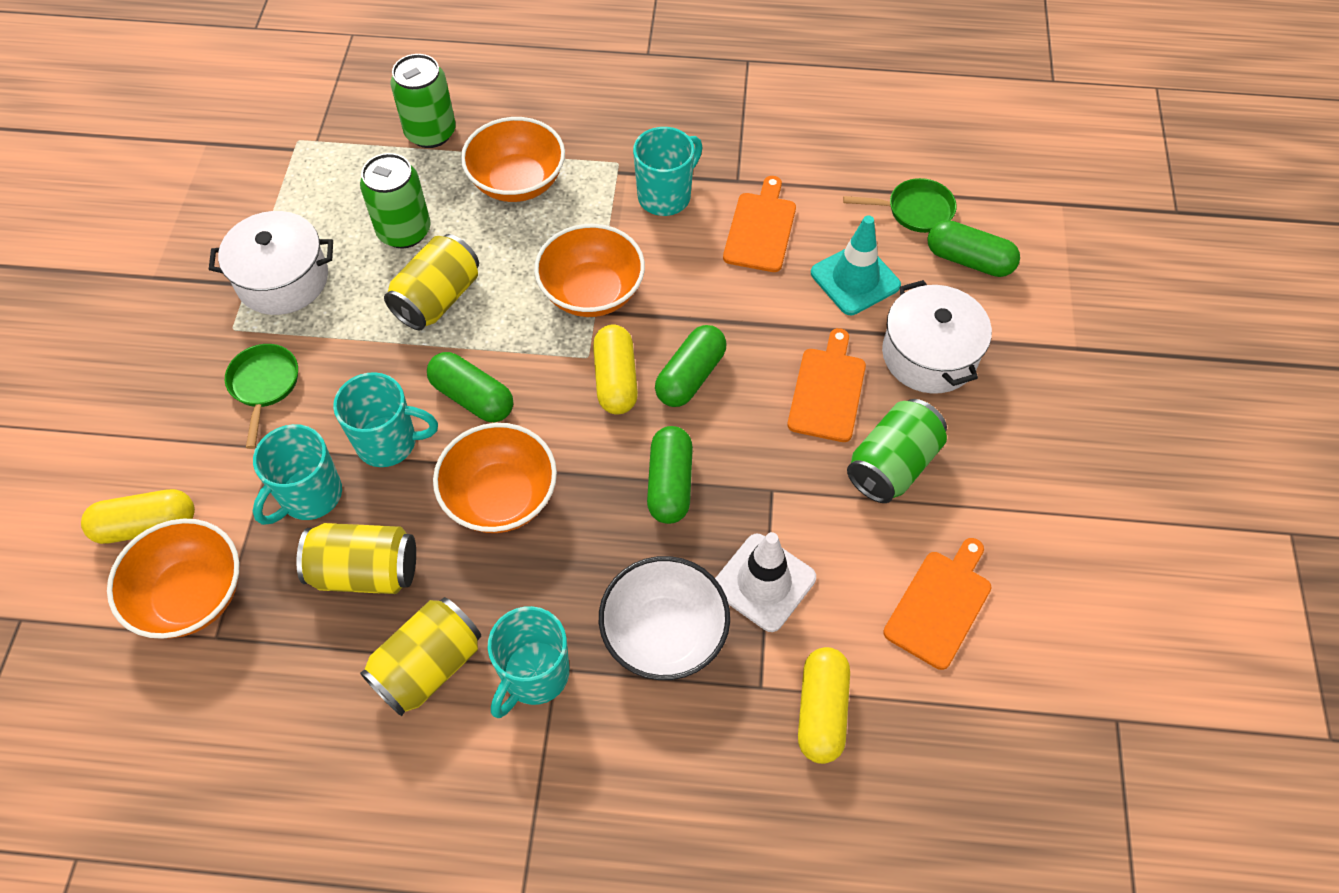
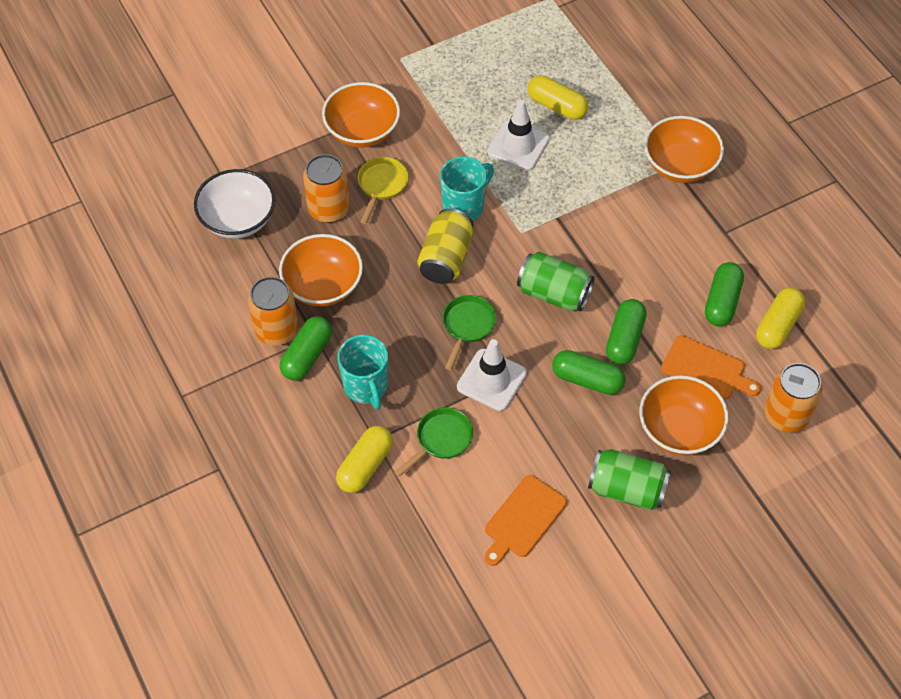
green can: 3 -> 2
orange can: 0 -> 3
orange cutting board: 3 -> 2
turquoise mug: 4 -> 2
turquoise traffic cone: 1 -> 0
white pot: 2 -> 0
white traffic cone: 1 -> 2
yellow can: 3 -> 1
yellow pan: 0 -> 1

